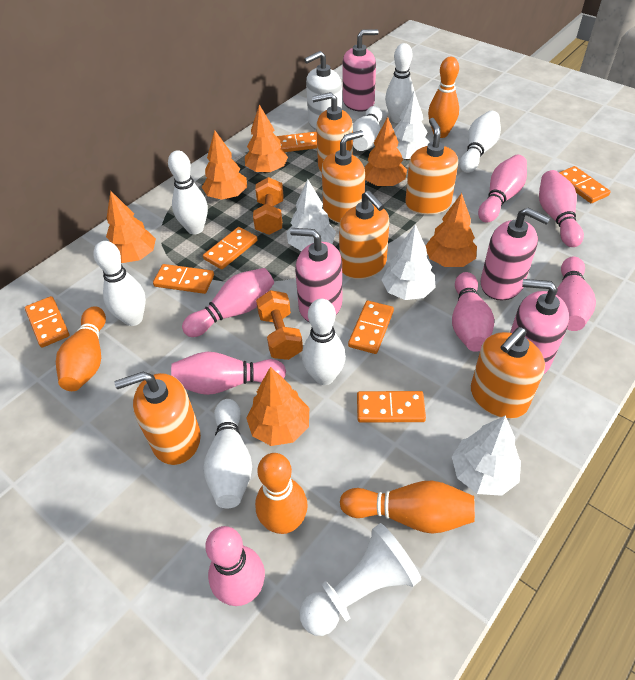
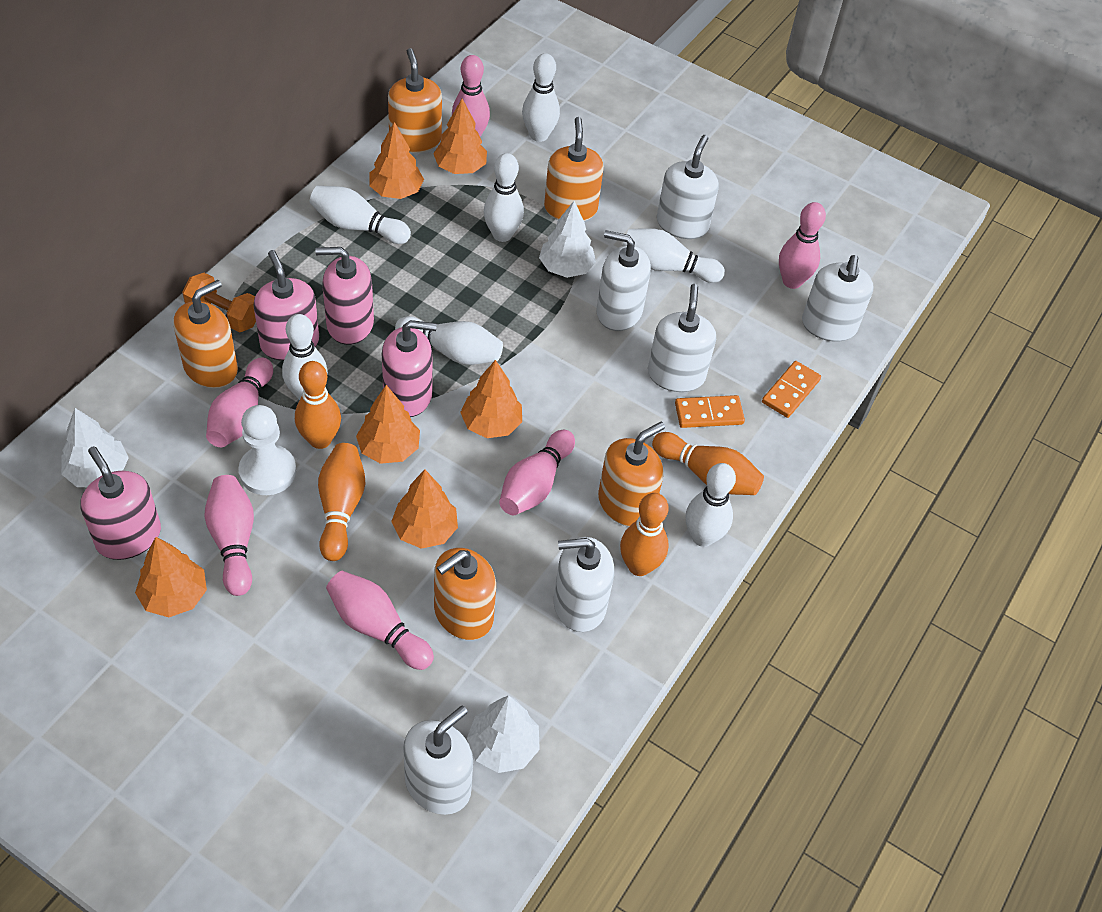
orange domino: 7 -> 2
orange dumbbell: 2 -> 1
orange soap dispenser: 6 -> 5
pink bowling pin: 7 -> 6
white soap dispenser: 1 -> 6
white tree: 4 -> 3

